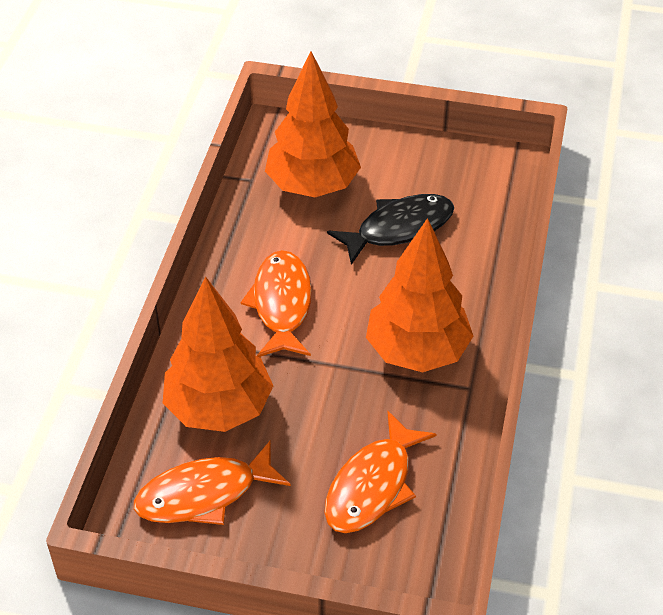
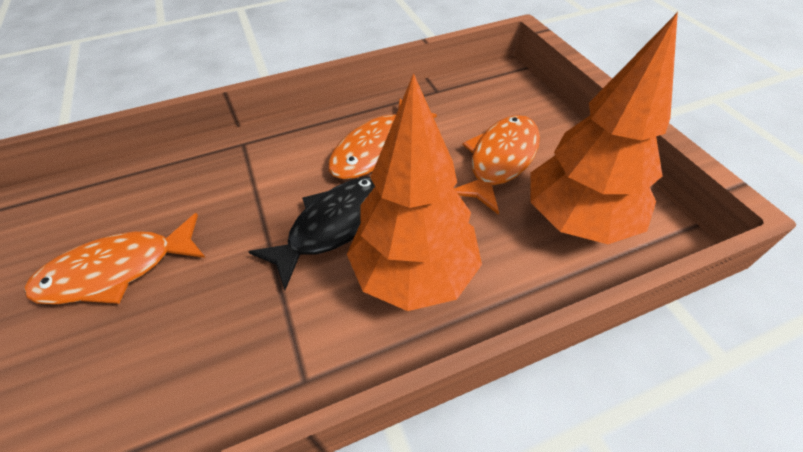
orange tree: 3 -> 2

